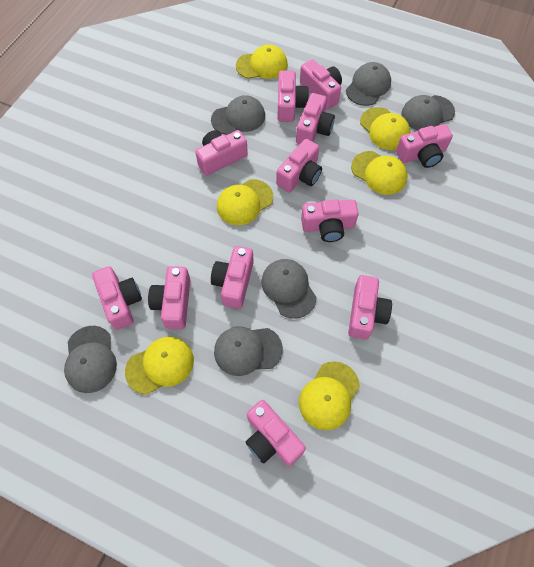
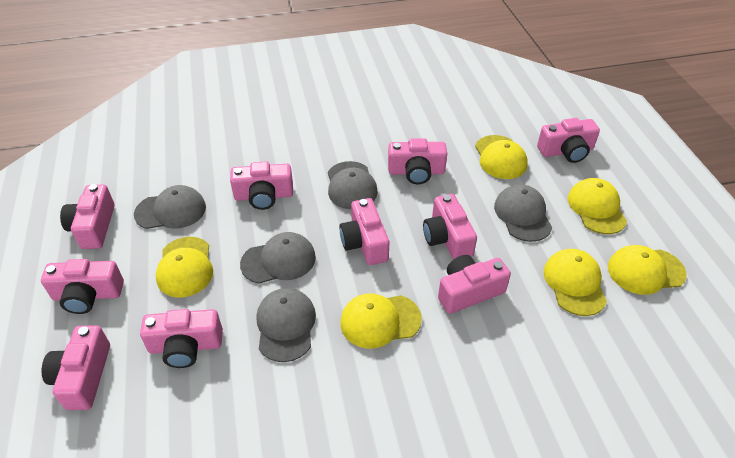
grey cap: 6 -> 5
pink camera: 12 -> 10

